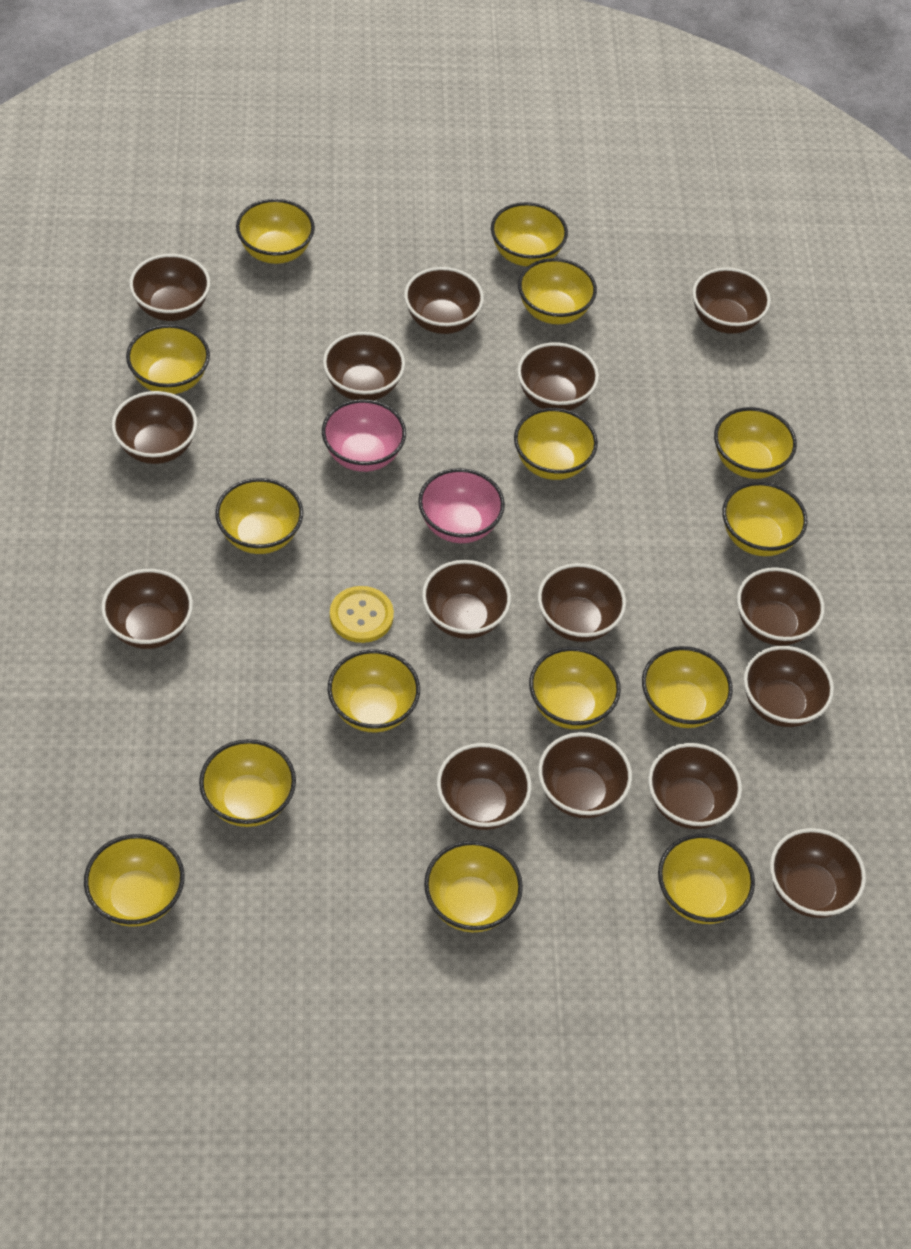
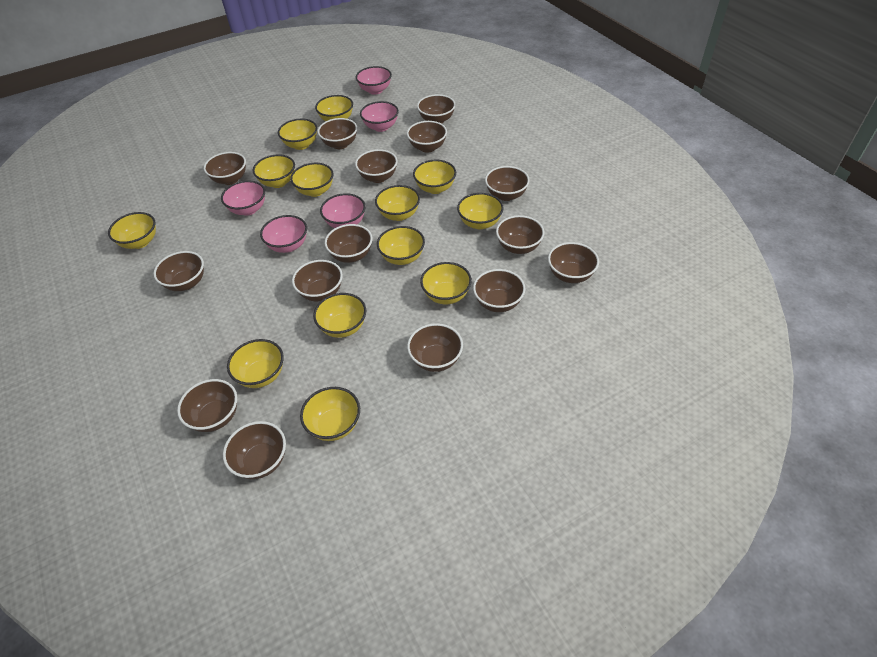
pink bowl: 2 -> 5
yellow bowl: 15 -> 13
yellow button: 1 -> 0

